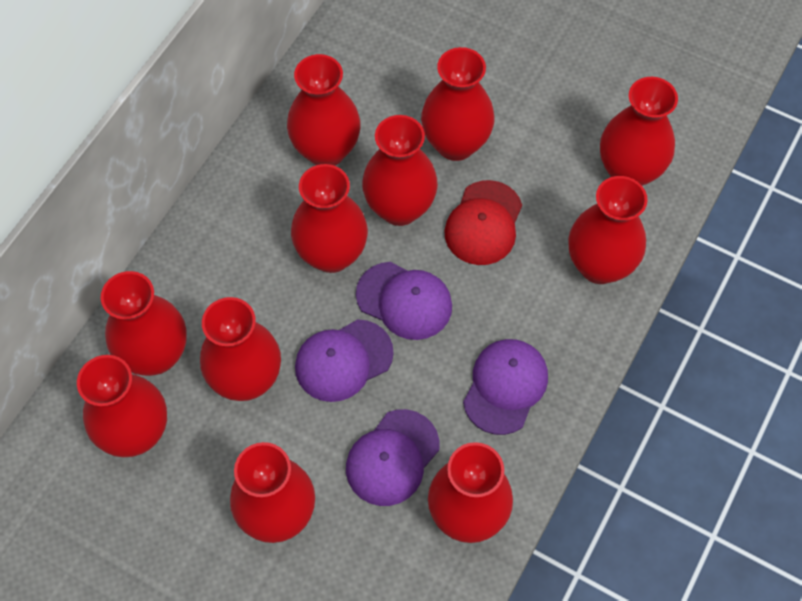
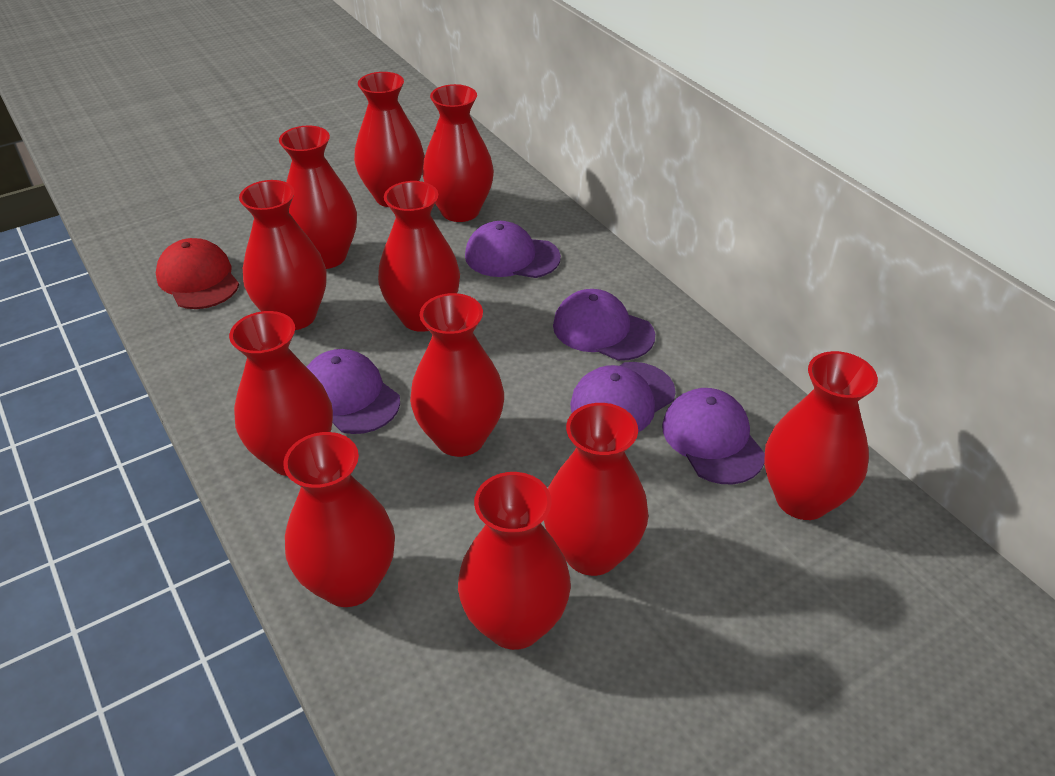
purple cap: 4 -> 5

